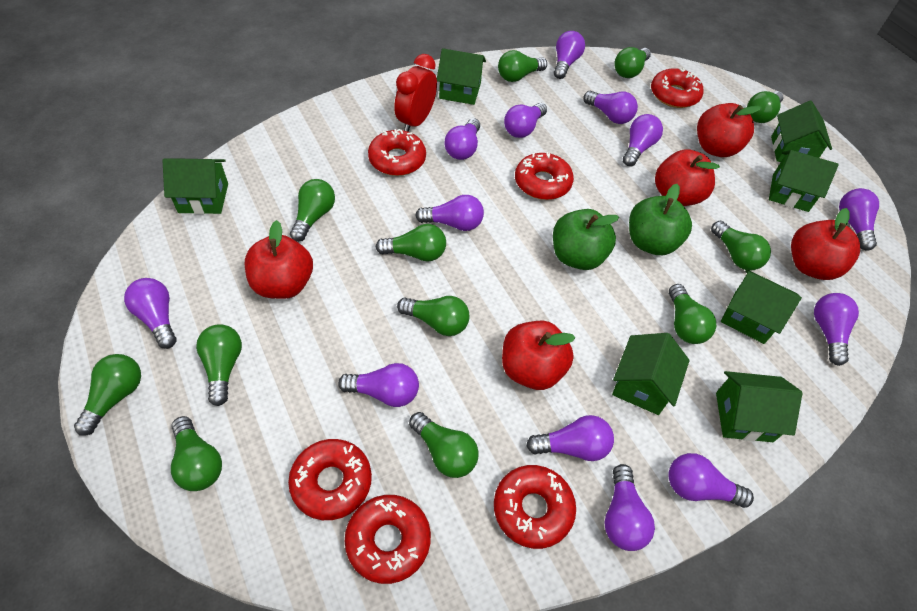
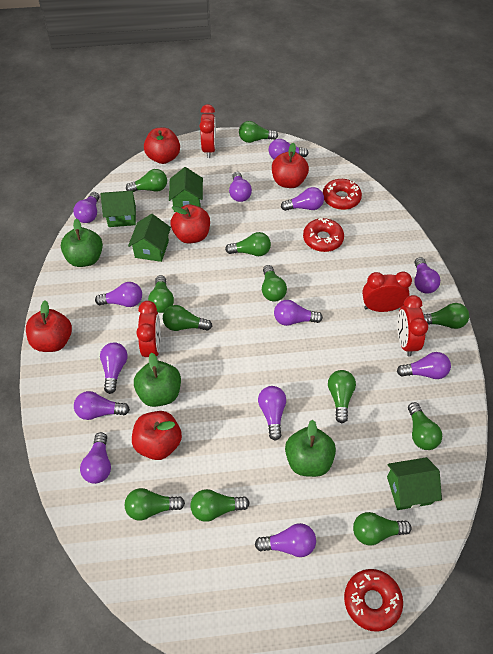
green apple: 2 -> 3
green house: 7 -> 4
red clock: 1 -> 4
red donut: 6 -> 3

